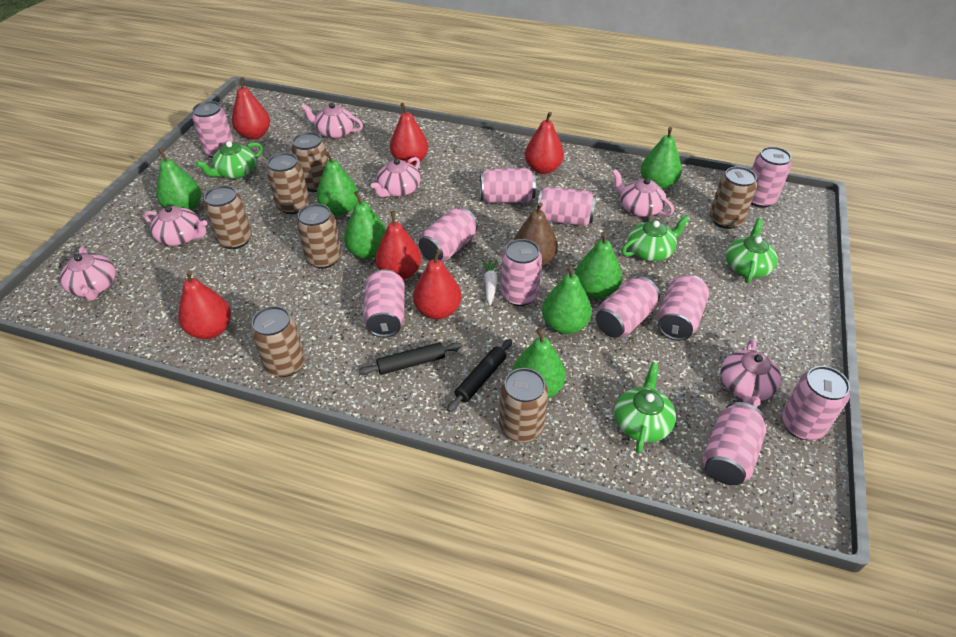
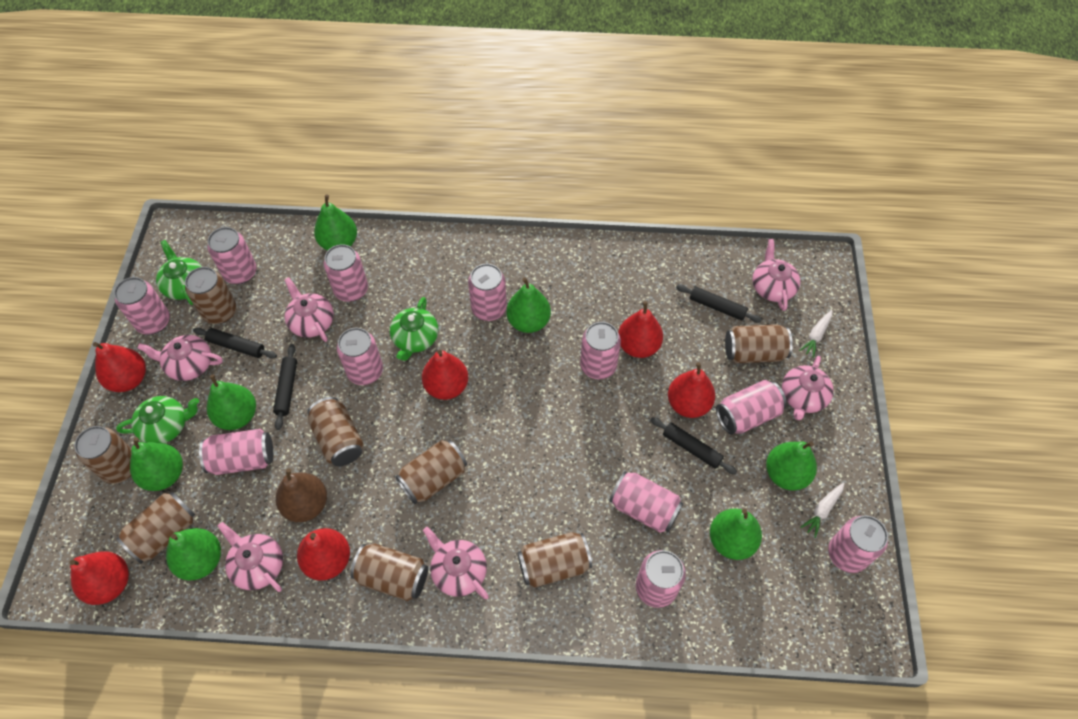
black rolling pin: 2 -> 4
brown can: 7 -> 8
green teapot: 4 -> 3
white carrot: 1 -> 2

